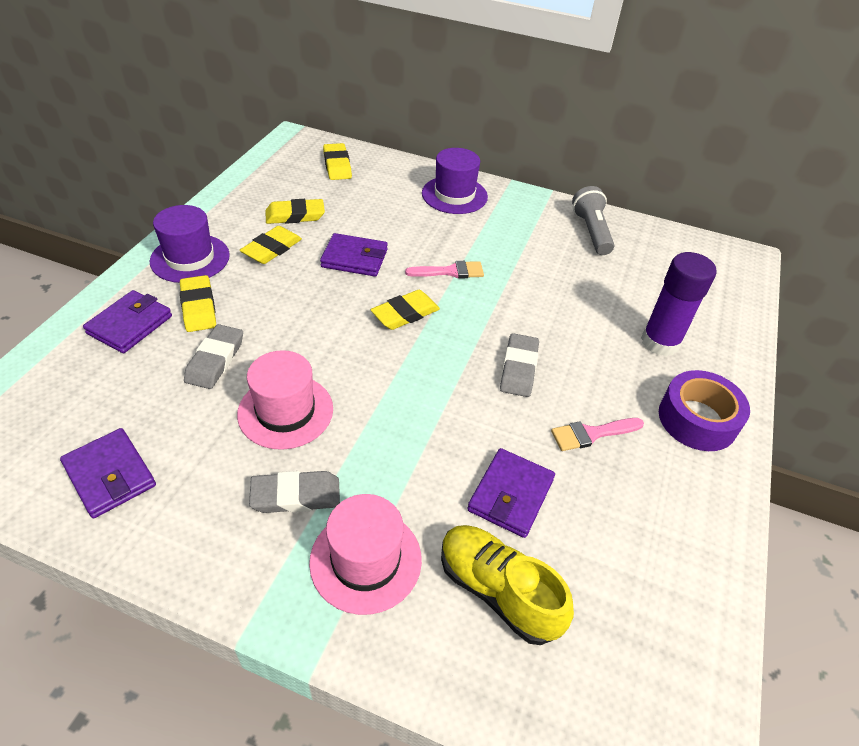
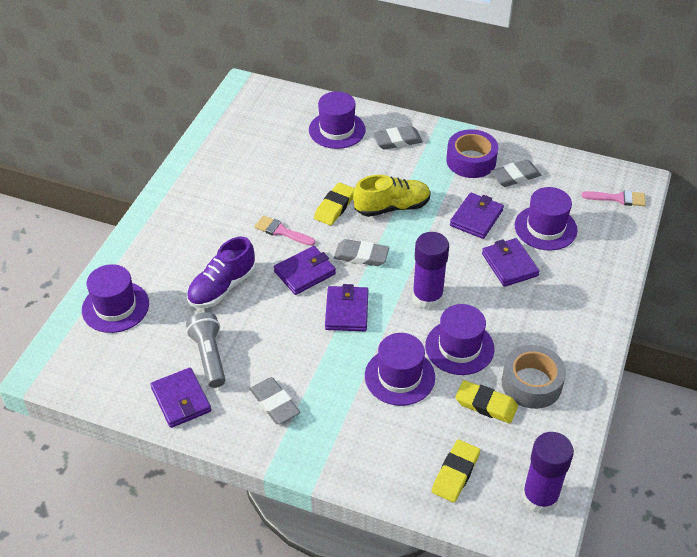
grey eraser: 3 -> 4
grey tape: 0 -> 1
pink hat: 2 -> 0
purple glue stick: 1 -> 2
purple hat: 2 -> 5
purple shoe: 0 -> 1
purple wallet: 4 -> 5
yellow eraser: 5 -> 3

